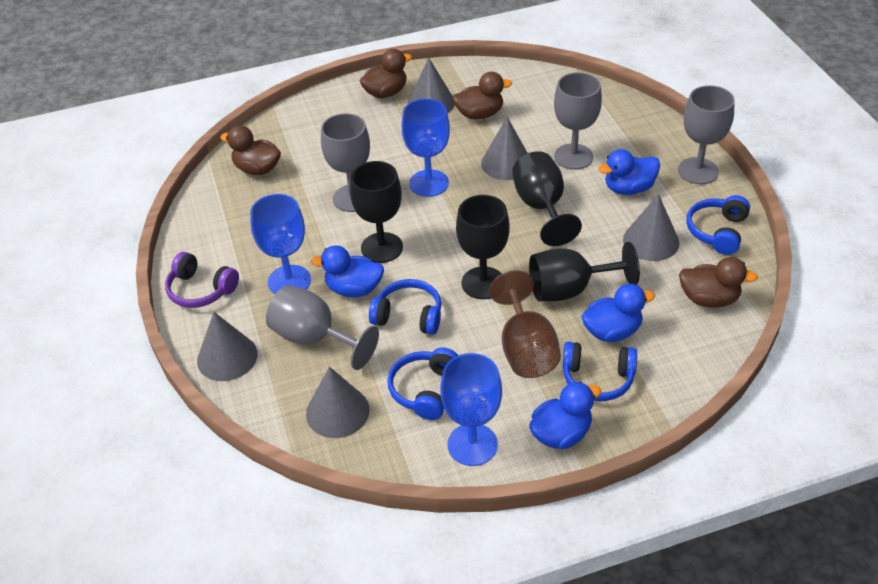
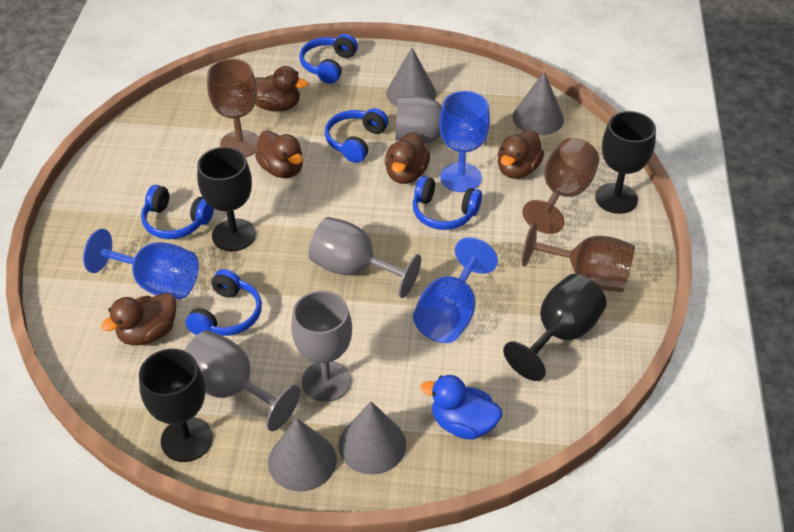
blue duck: 4 -> 1
blue headphones: 4 -> 5
brown duck: 4 -> 5
brown goblet: 1 -> 3
grey cone: 5 -> 4
purple headphones: 1 -> 0

